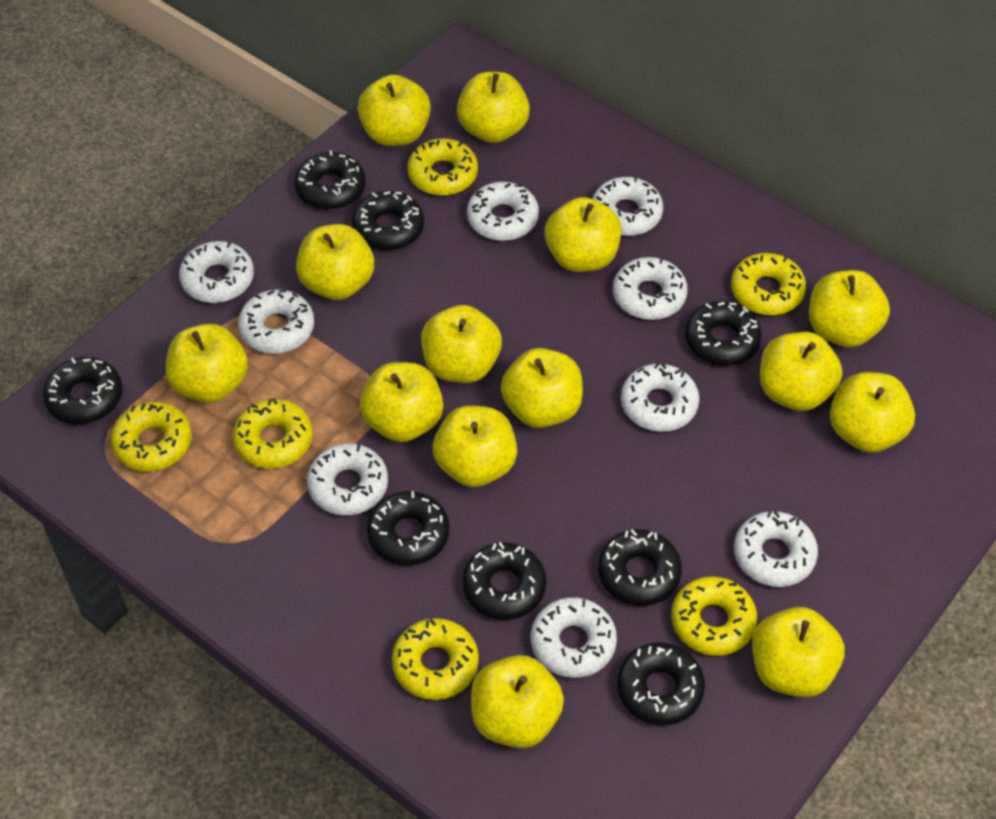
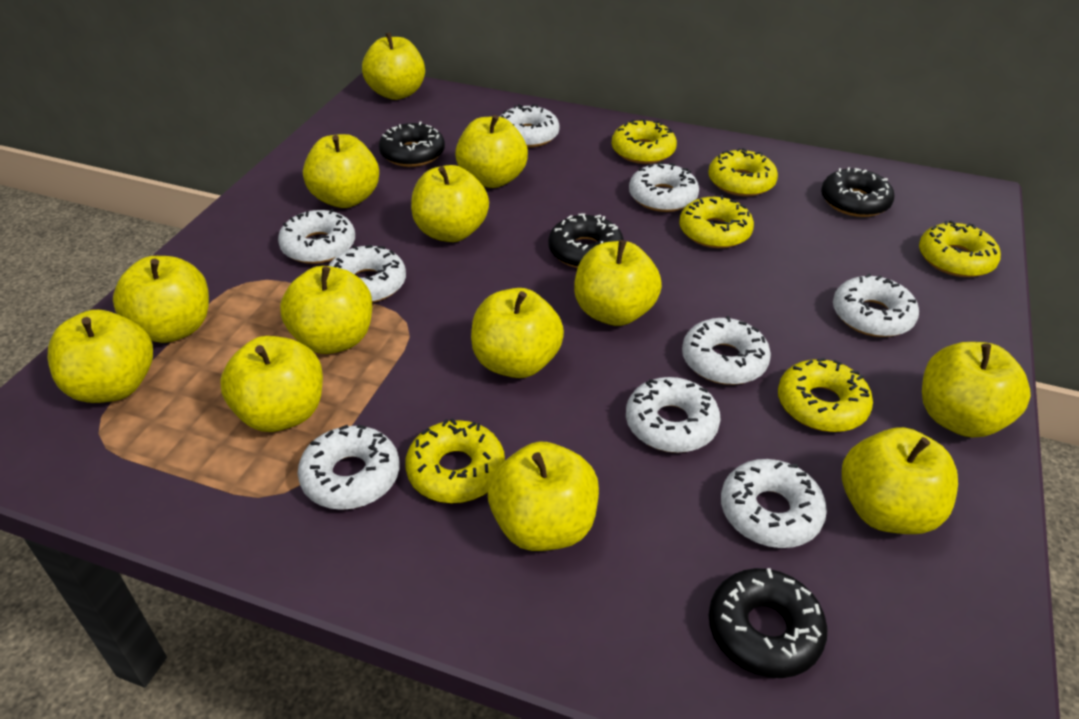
black donut: 8 -> 4
yellow apple: 14 -> 13

